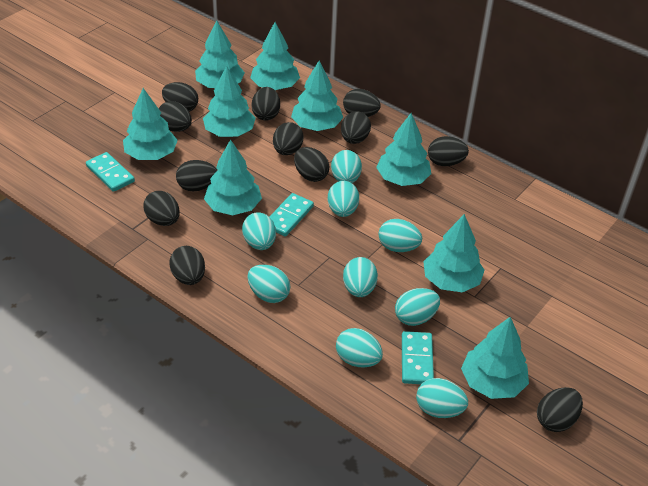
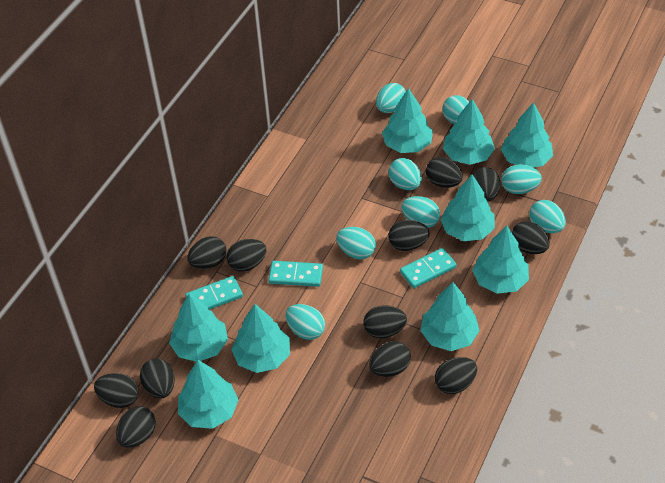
turquoise egg: 9 -> 8

